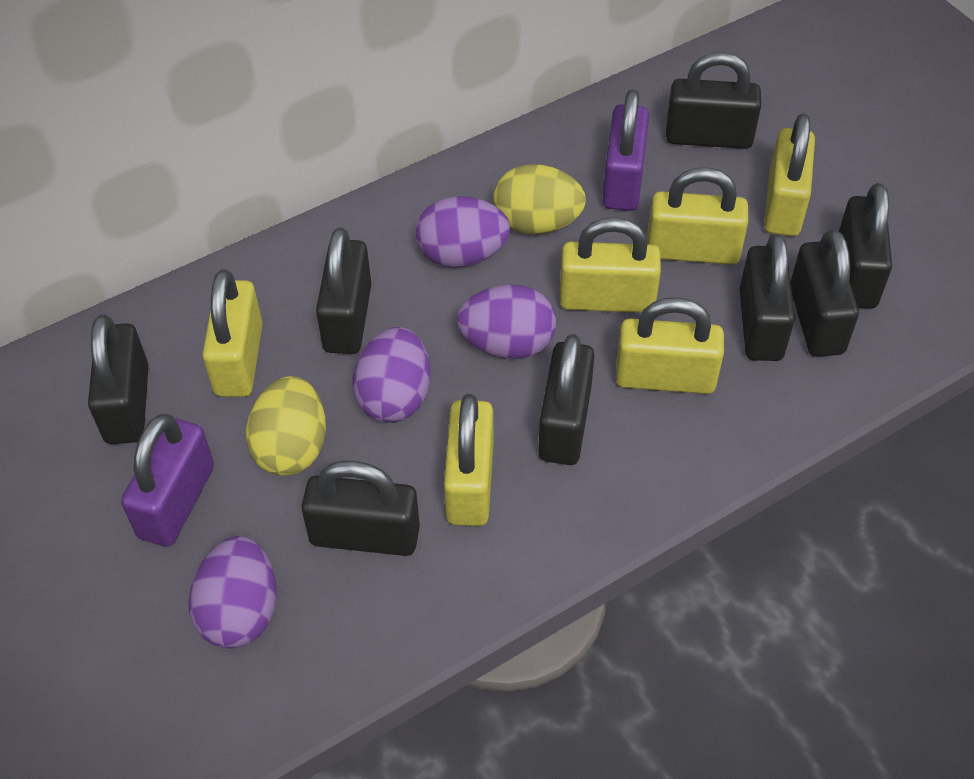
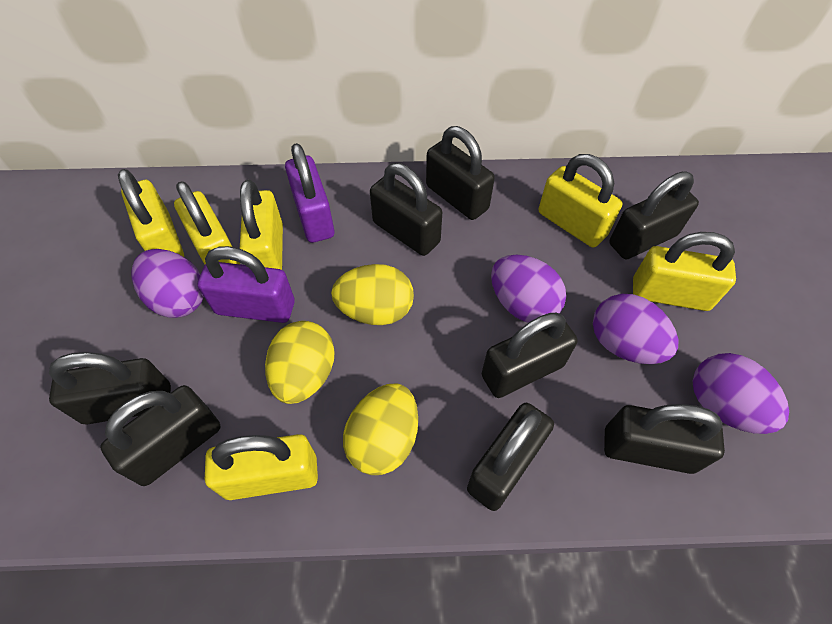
yellow egg: 2 -> 3

